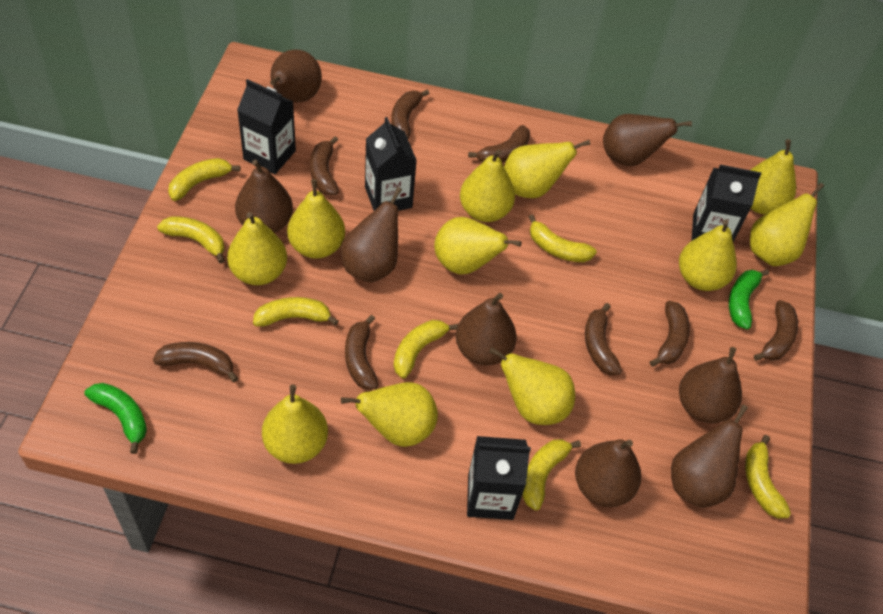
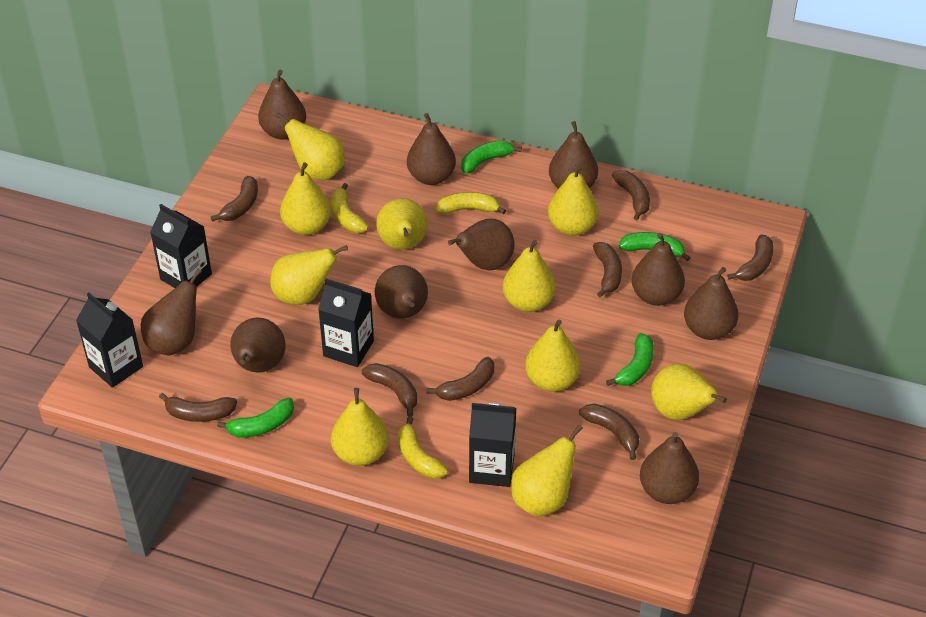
brown pear: 8 -> 10
green banana: 2 -> 4
yellow banana: 7 -> 3
yellow pear: 11 -> 10

